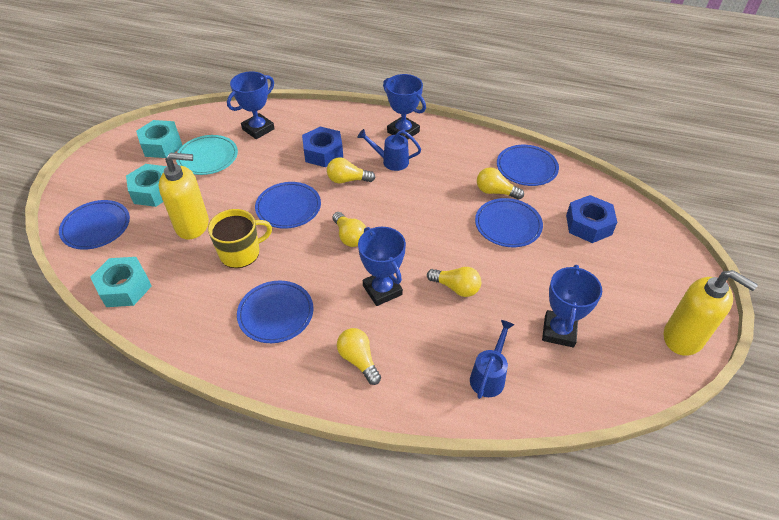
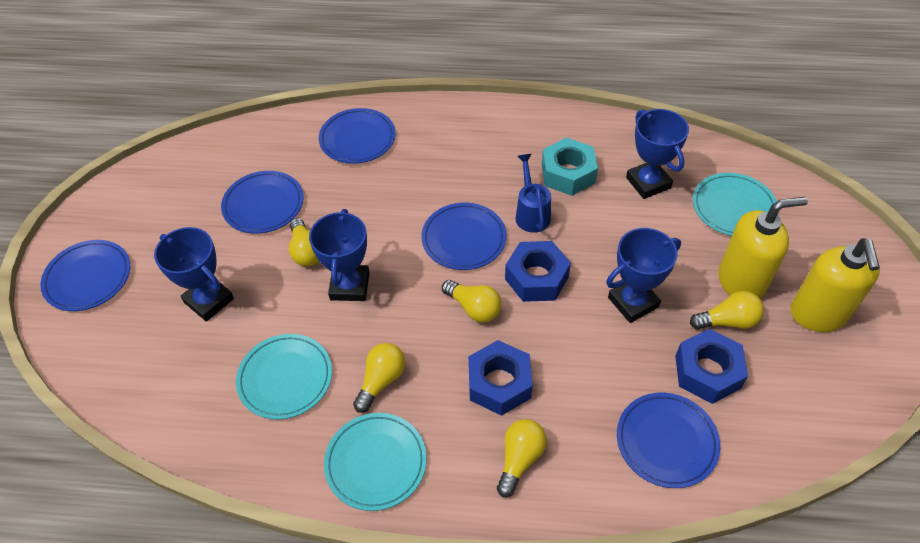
blue nut: 2 -> 3
blue watering can: 2 -> 1
turquoise nut: 3 -> 1
turquoise plate: 1 -> 3
yellow mug: 1 -> 0

